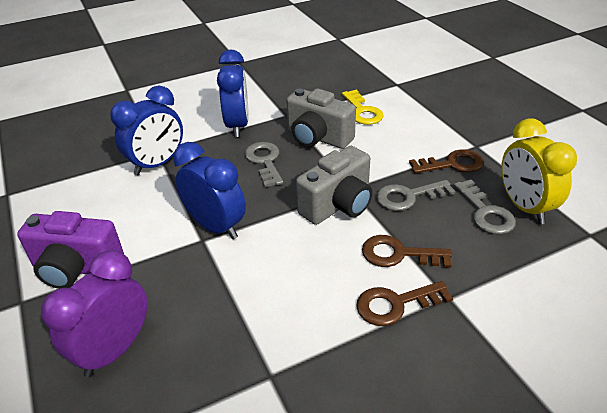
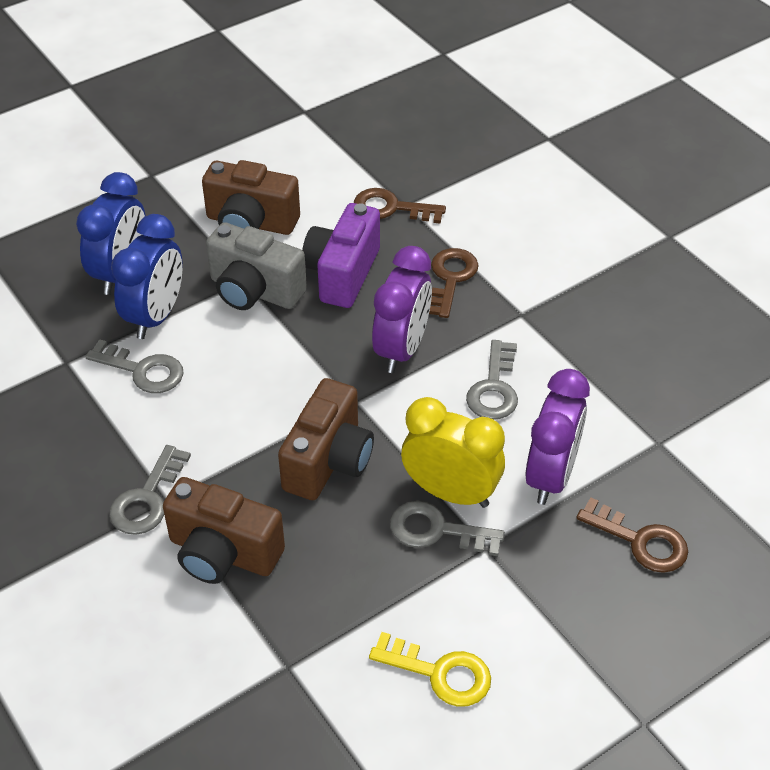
blue clock: 3 -> 2
brown camera: 0 -> 3
grey camera: 2 -> 1
grey key: 3 -> 4
purple clock: 1 -> 2

